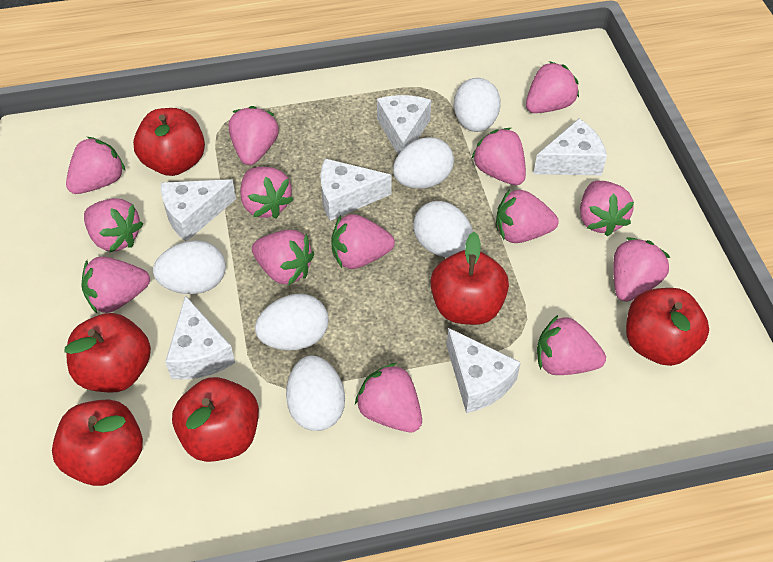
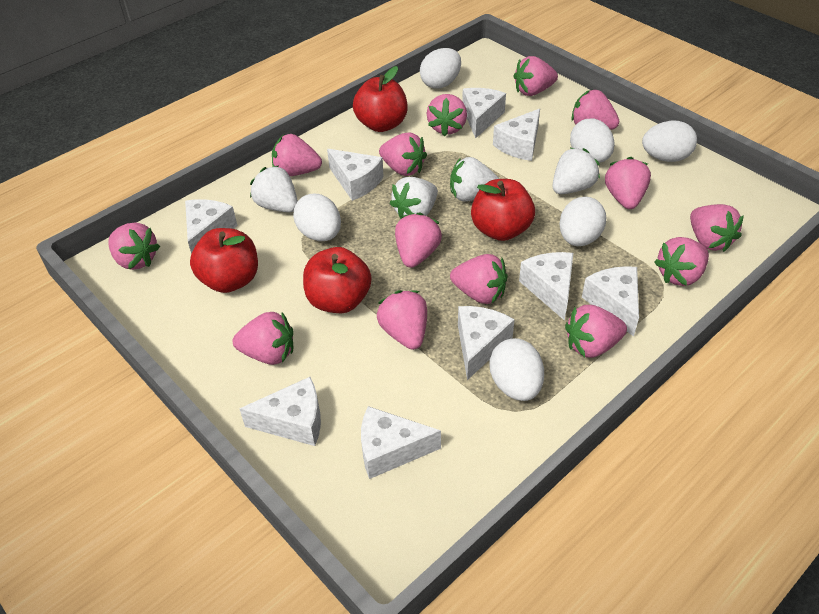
red apple: 6 -> 4
white cheese: 6 -> 9
white strawberry: 0 -> 4

